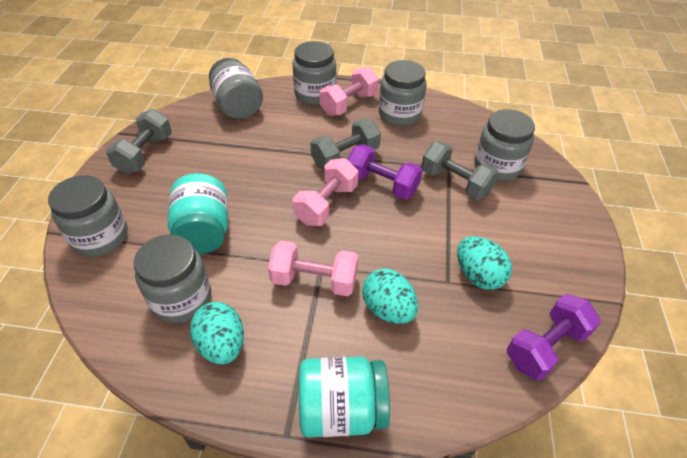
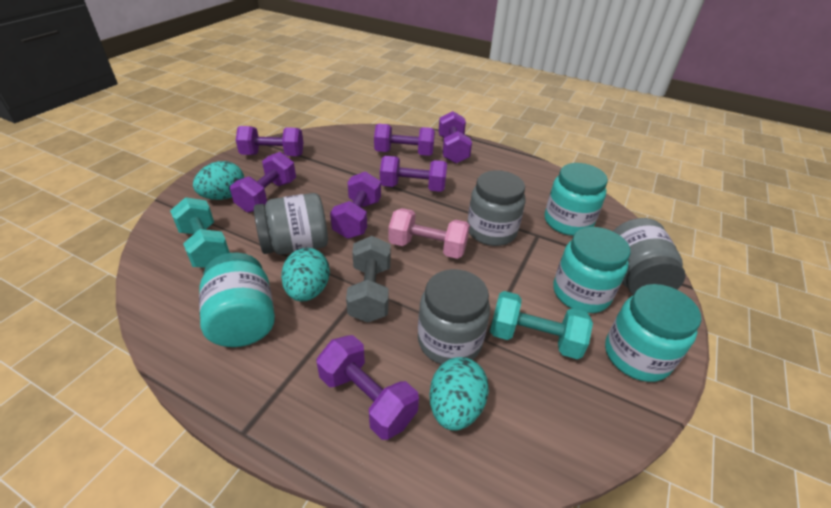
grey dumbbell: 3 -> 1
grey jar: 6 -> 4
pink dumbbell: 3 -> 1
purple dumbbell: 2 -> 7
turquoise dumbbell: 0 -> 2
turquoise jar: 2 -> 4

